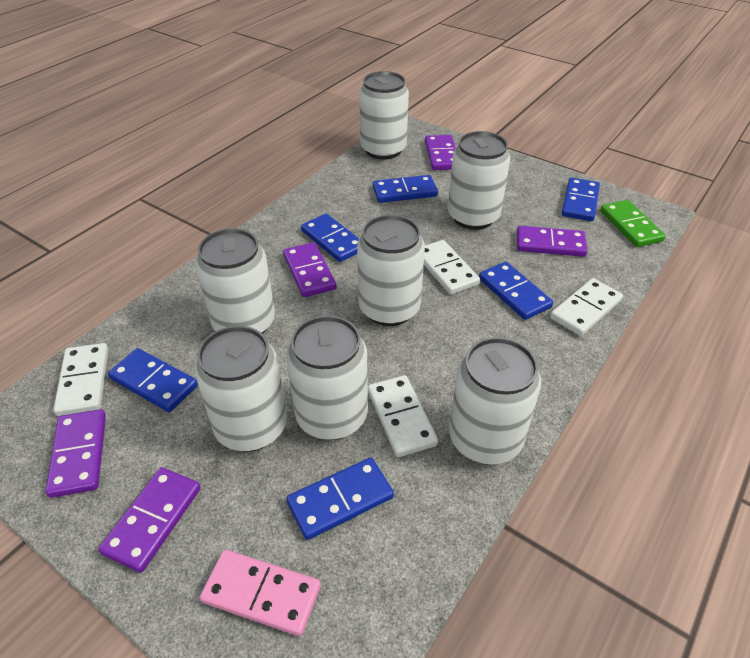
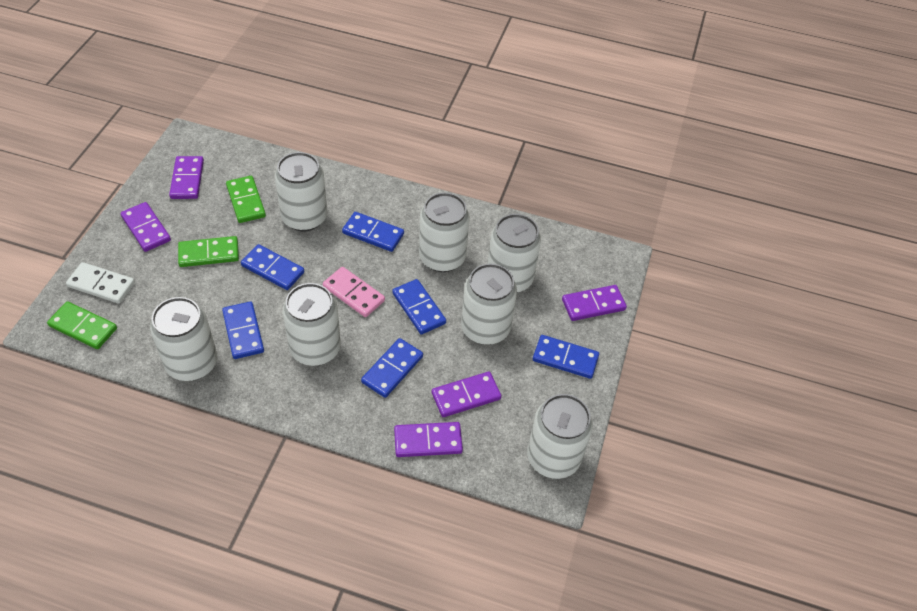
green domino: 1 -> 3
white domino: 4 -> 1

